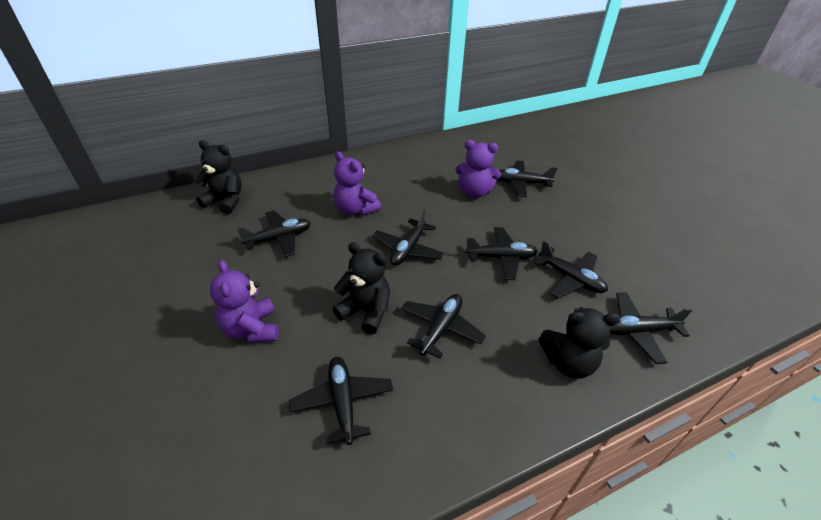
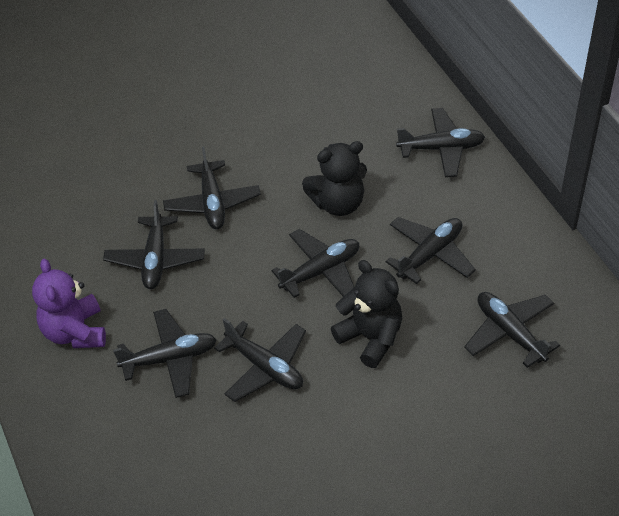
black teddy bear: 3 -> 2
purple teddy bear: 3 -> 1

